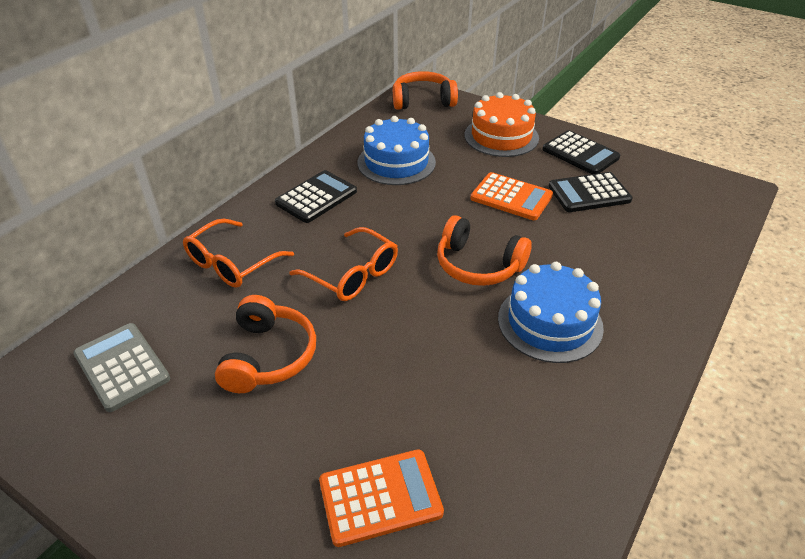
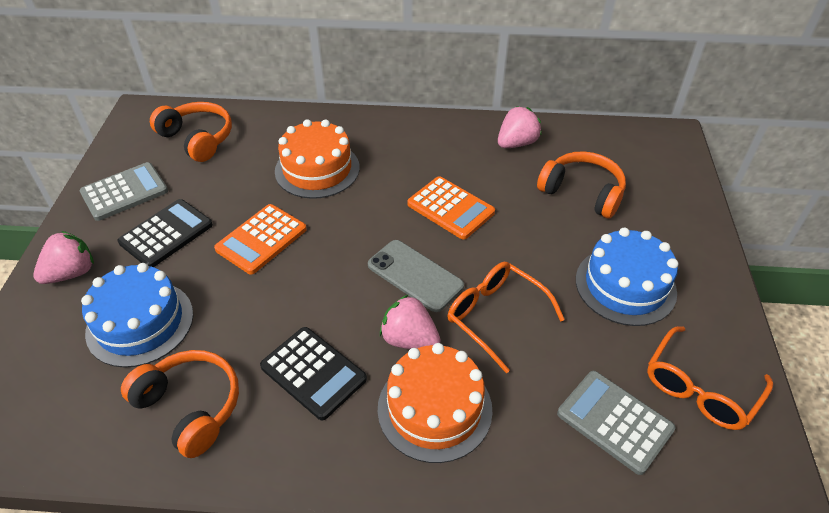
black calculator: 3 -> 2
grey calculator: 1 -> 2
grey phone: 0 -> 1
orange cake: 1 -> 2
pink strawberry: 0 -> 3

